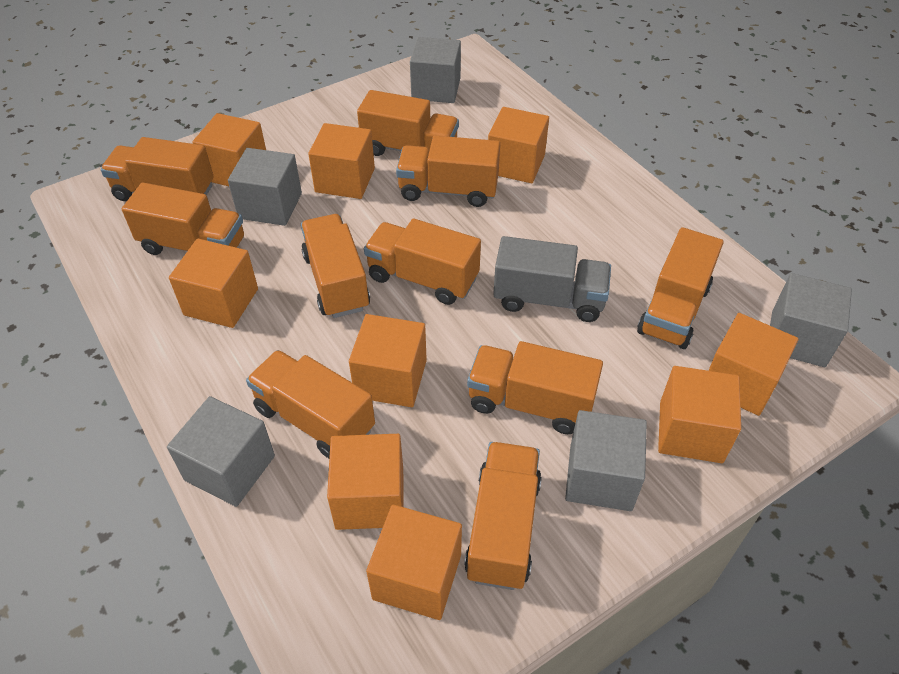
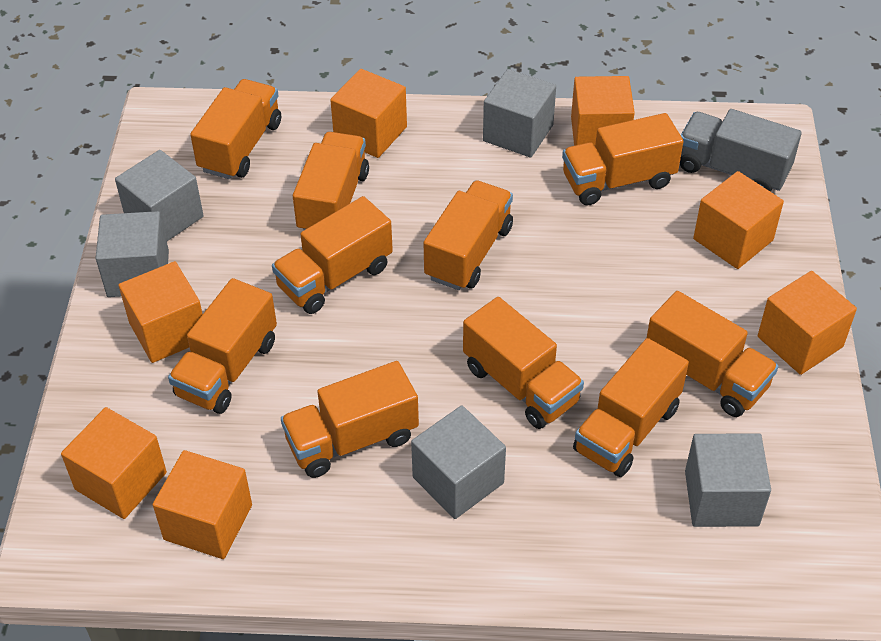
orange cube: 9 -> 7

